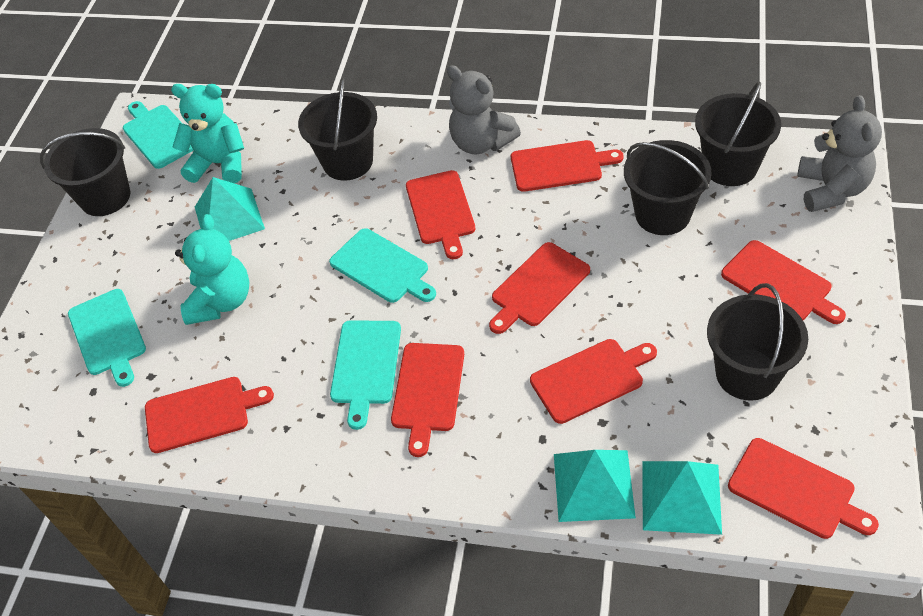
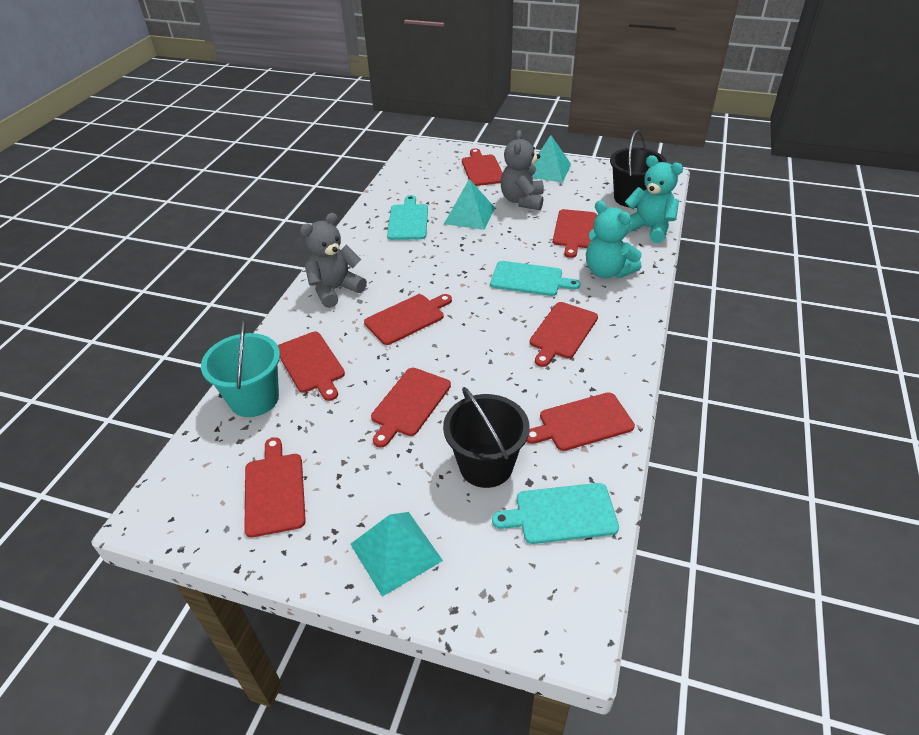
black bucket: 5 -> 2
turquoise bucket: 0 -> 1
turquoise cutting board: 4 -> 3

